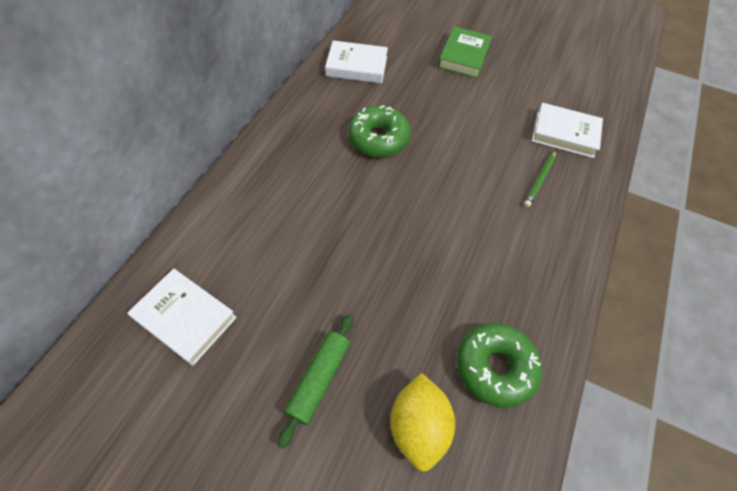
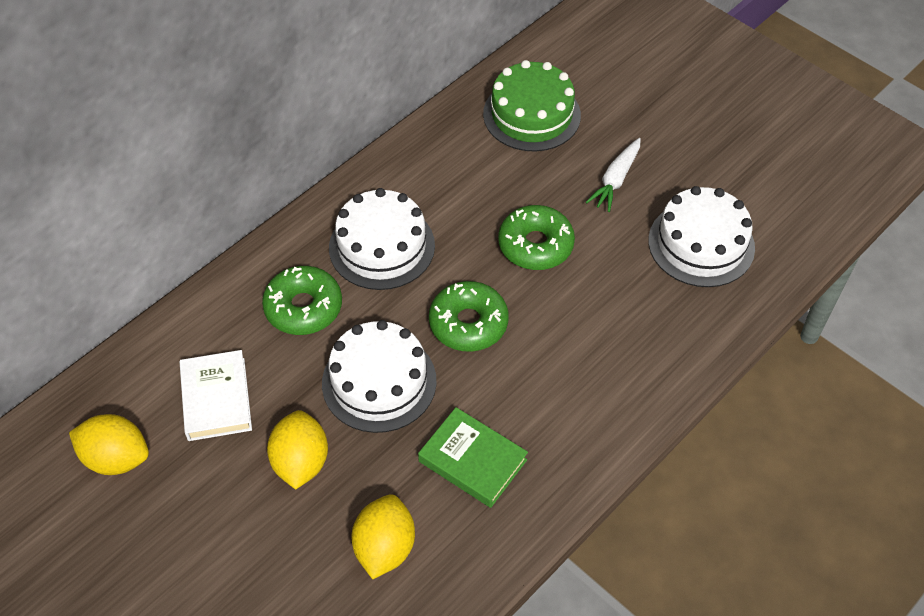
green cake: 0 -> 1
green donut: 2 -> 3
green pencil: 1 -> 0
green rolling pin: 1 -> 0
white book: 3 -> 1
white cake: 0 -> 3
white carrot: 0 -> 1
yellow lemon: 1 -> 3

